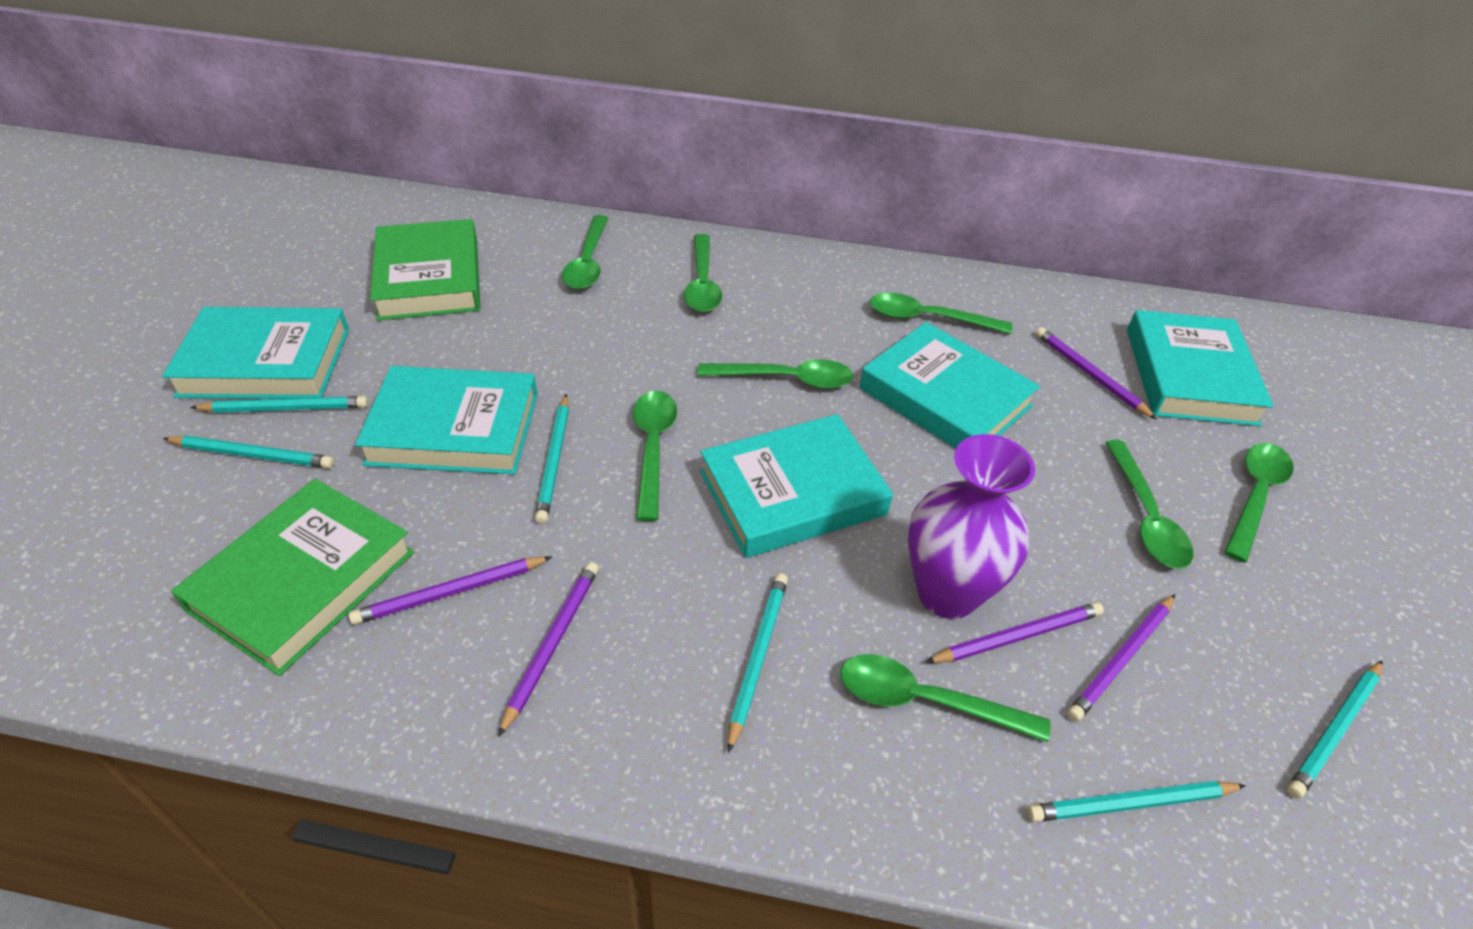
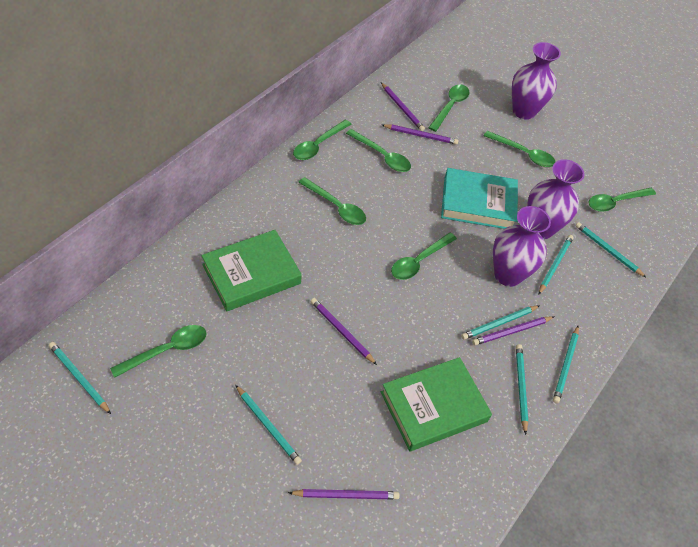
purple vase: 1 -> 3
turquoise book: 5 -> 1
turquoise pencil: 6 -> 7

